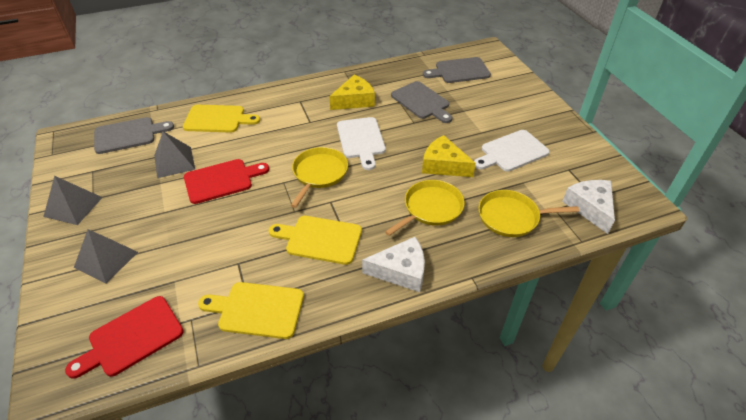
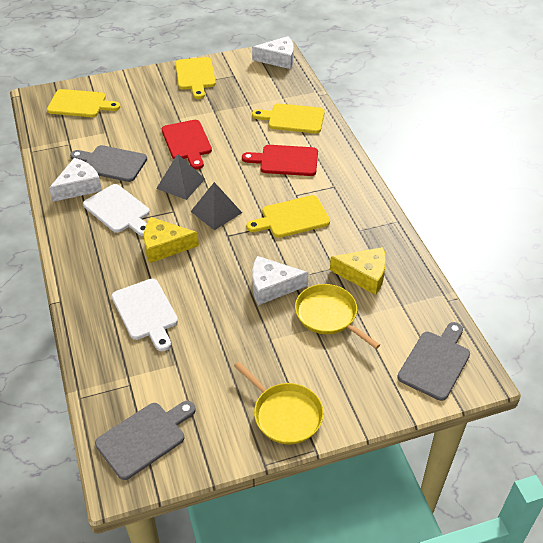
grey pyramid: 3 -> 2
white cheese: 2 -> 3
yellow cutting board: 3 -> 4
yellow pan: 3 -> 2

